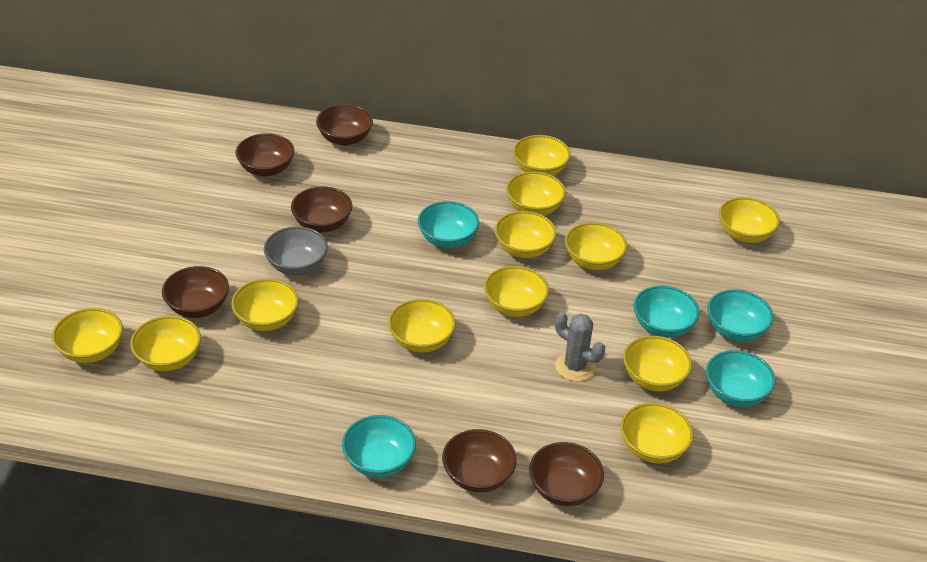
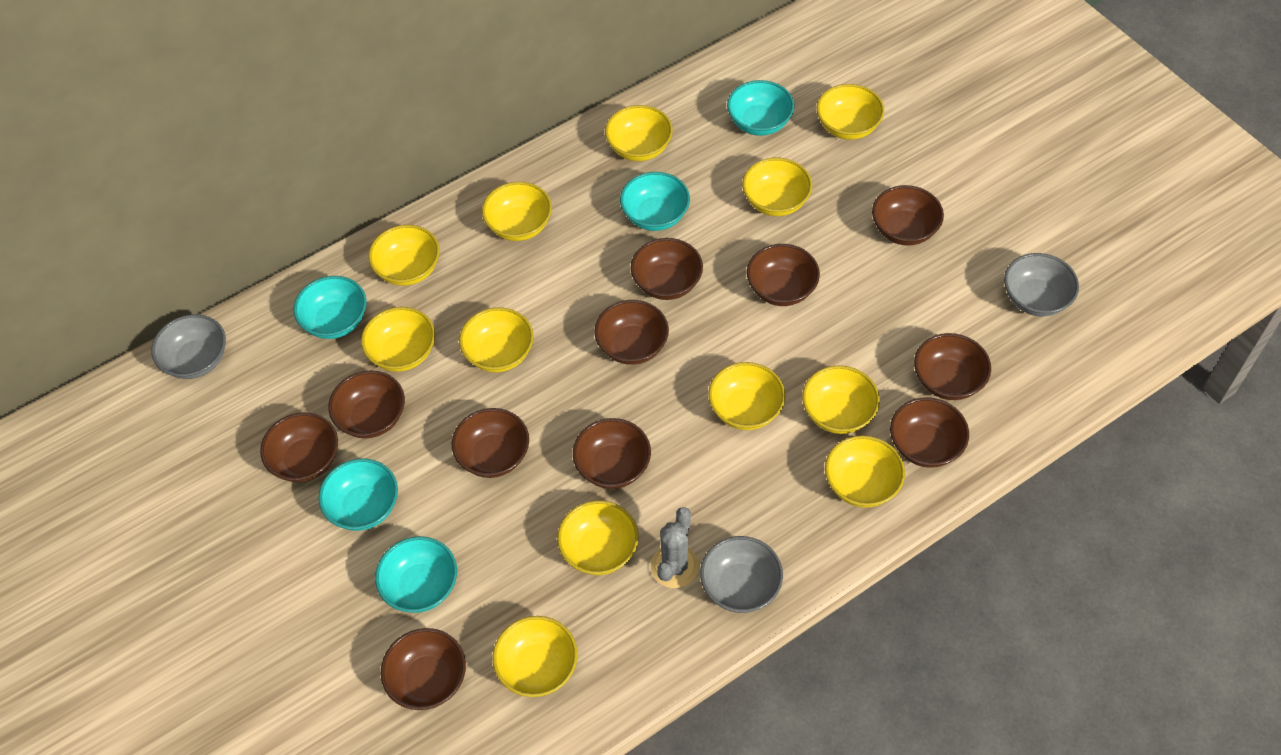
brown bowl: 6 -> 11
grey bowl: 1 -> 3

